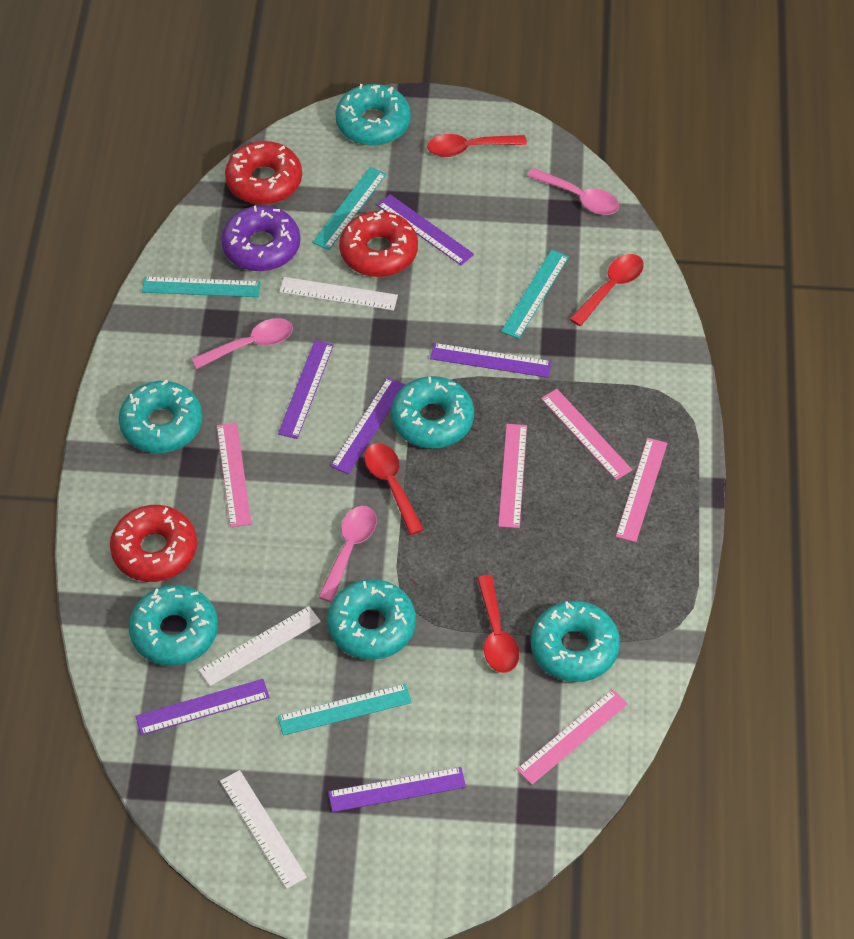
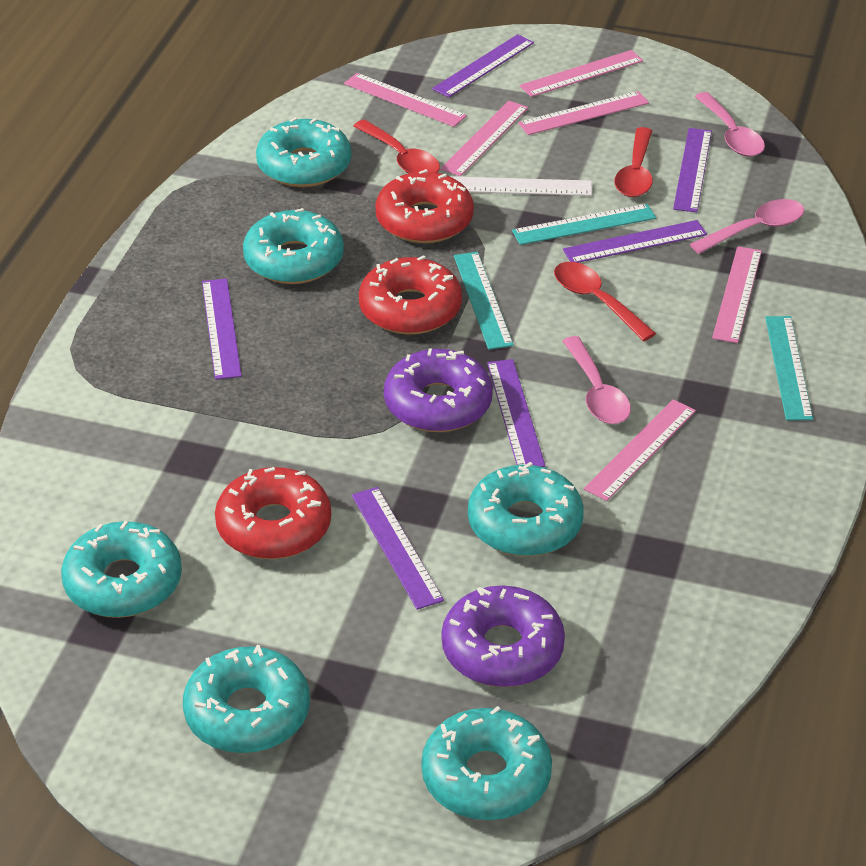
pink ruler: 5 -> 6
purple donut: 1 -> 2
red spoon: 4 -> 3
turquoise ruler: 4 -> 3
white ruler: 3 -> 1

